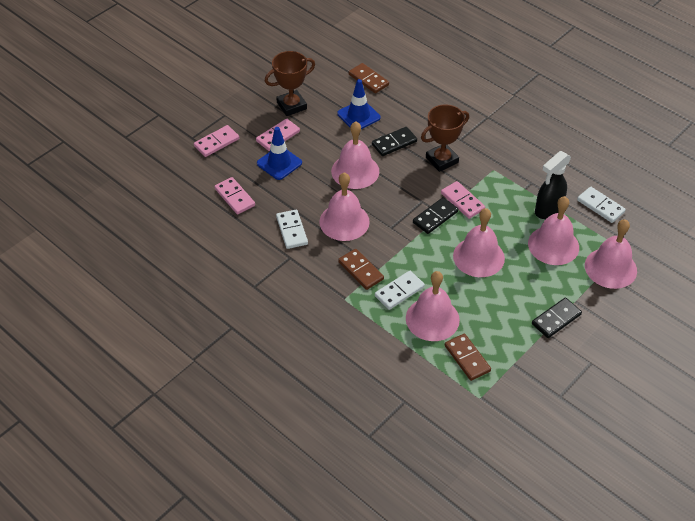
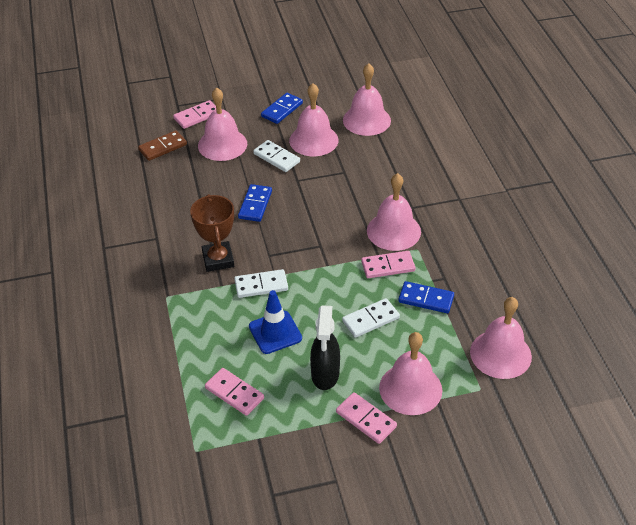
black domino: 3 -> 0
blue domino: 0 -> 3
blue traffic cone: 2 -> 1
brown domino: 3 -> 1
brown trophy: 2 -> 1

